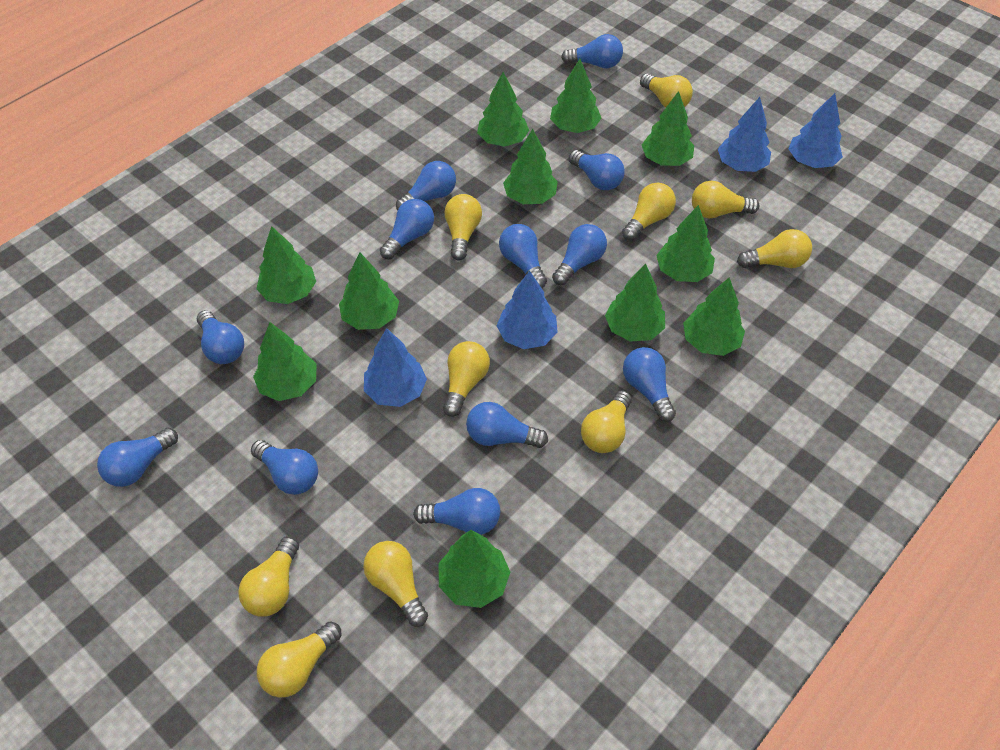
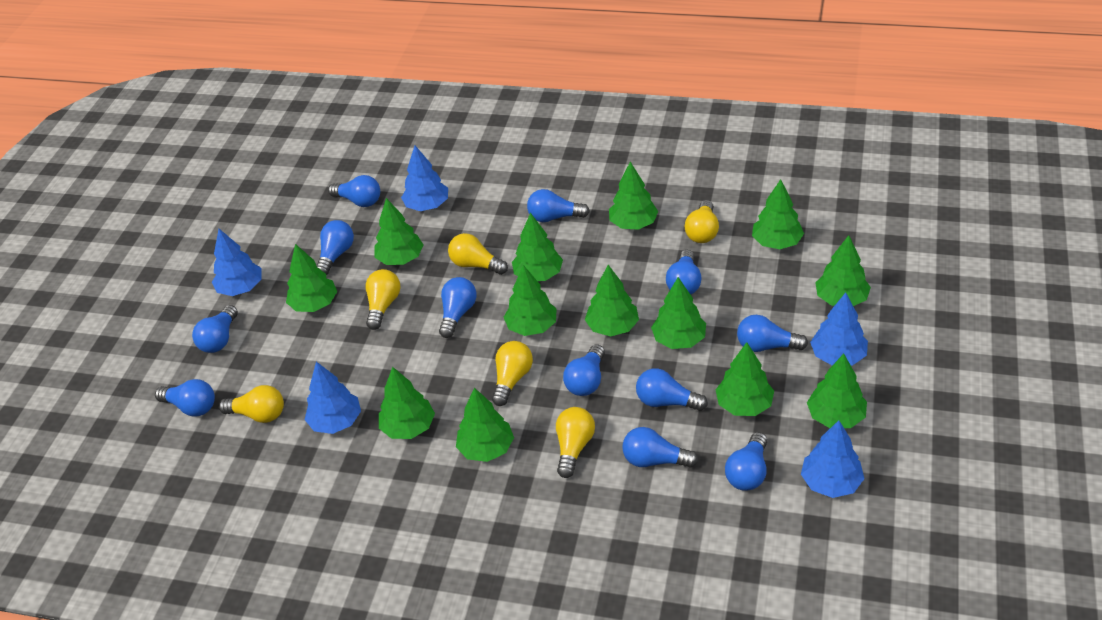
blue tree: 4 -> 5
green tree: 11 -> 13
yellow light bulb: 10 -> 6

